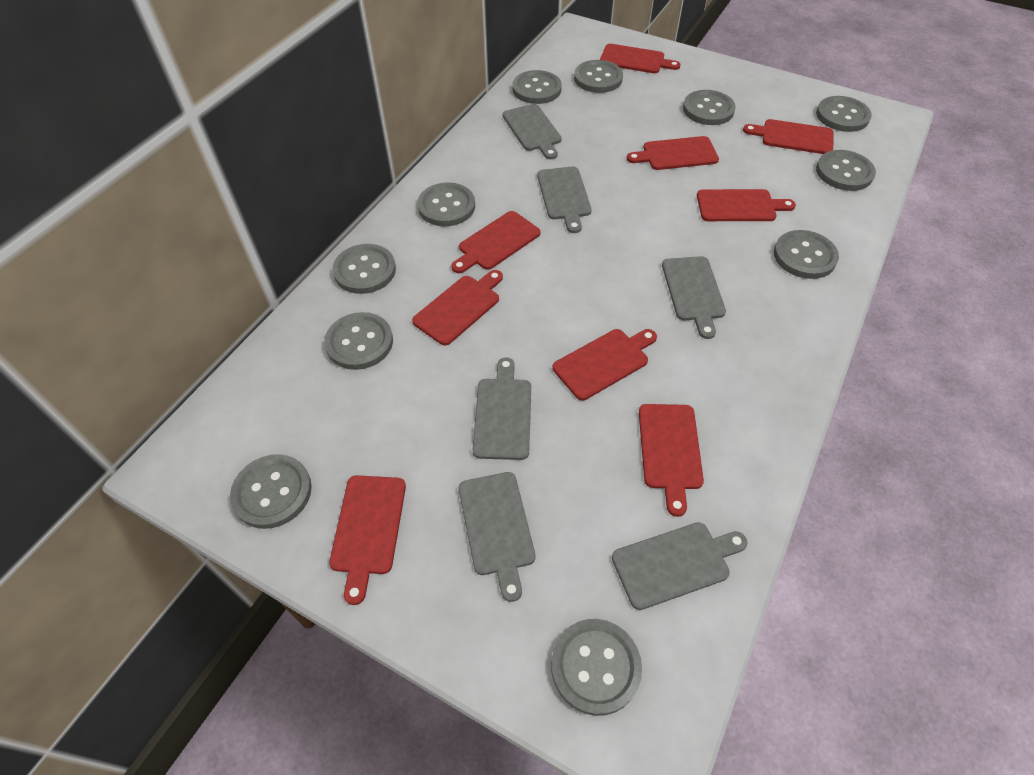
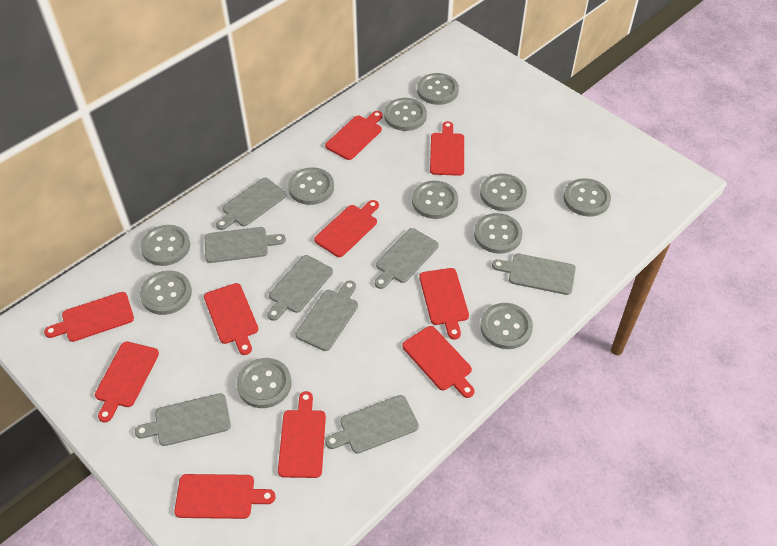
grey cutting board: 6 -> 8
red cutting board: 9 -> 10

